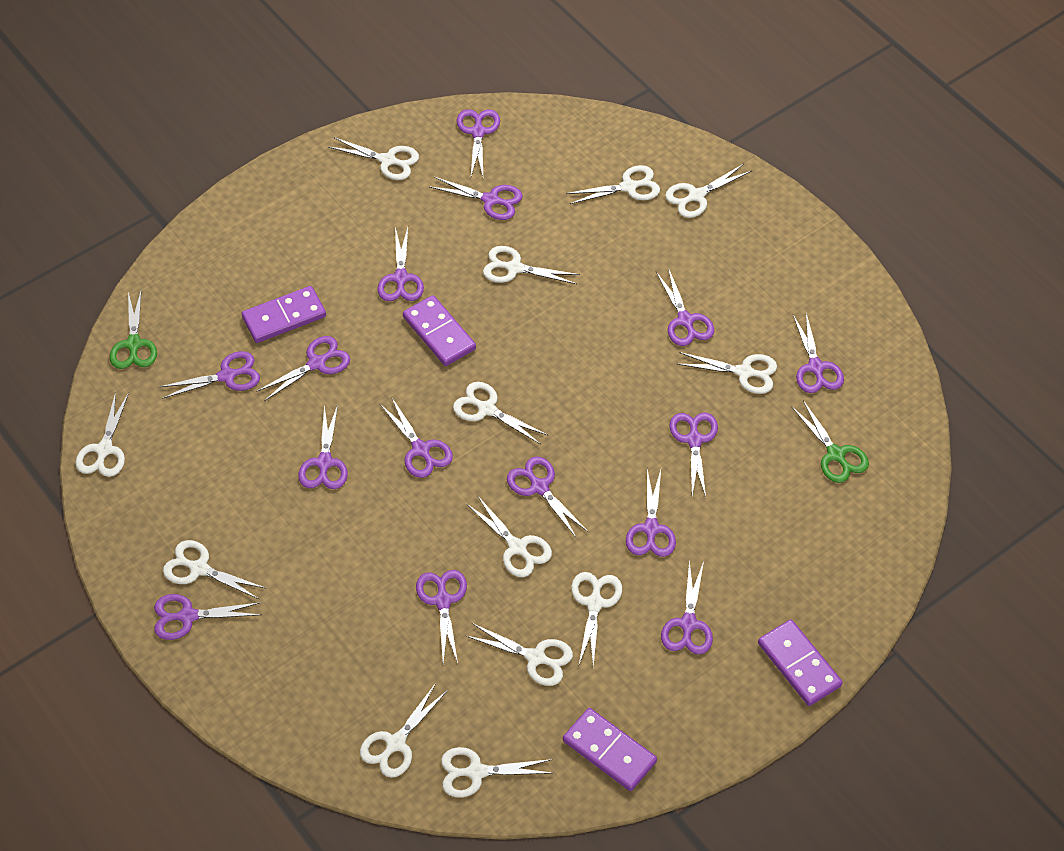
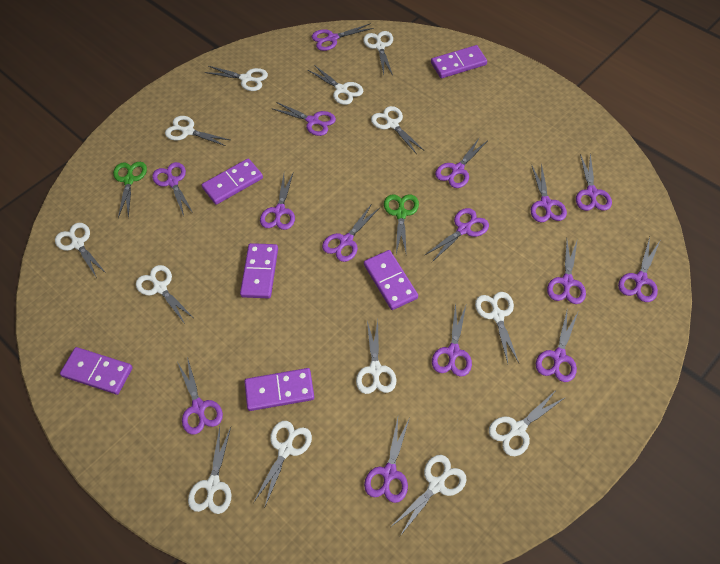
purple domino: 4 -> 6

